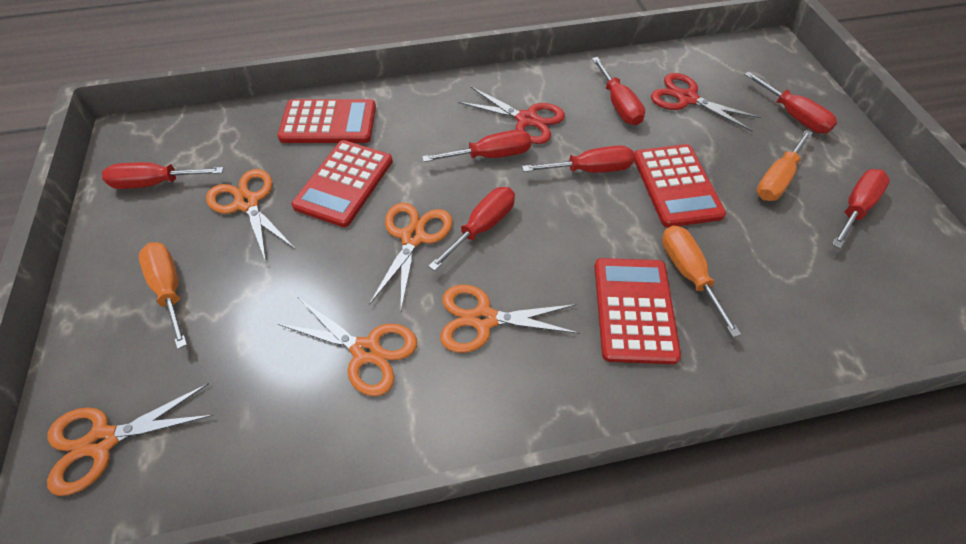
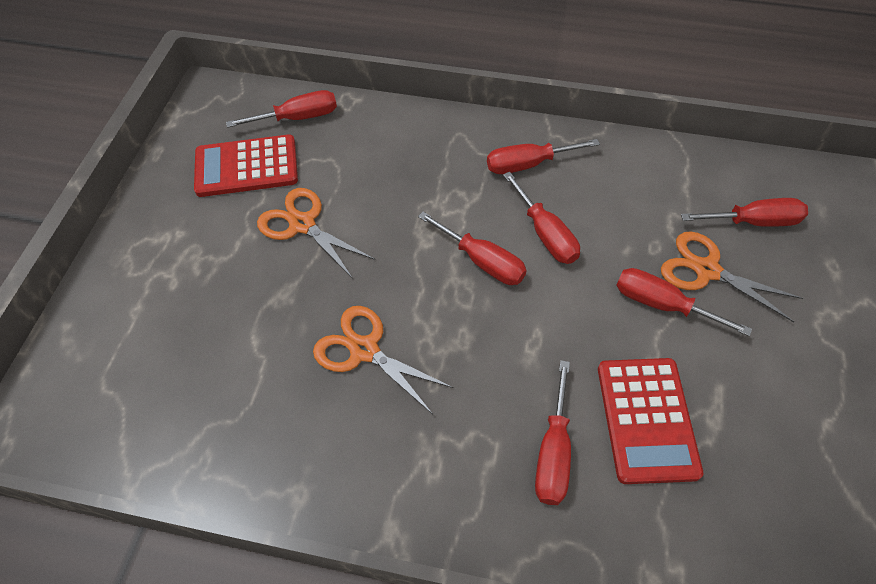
orange scissors: 5 -> 3
orange screwdriver: 3 -> 0
red calculator: 4 -> 2
red scissors: 2 -> 0

